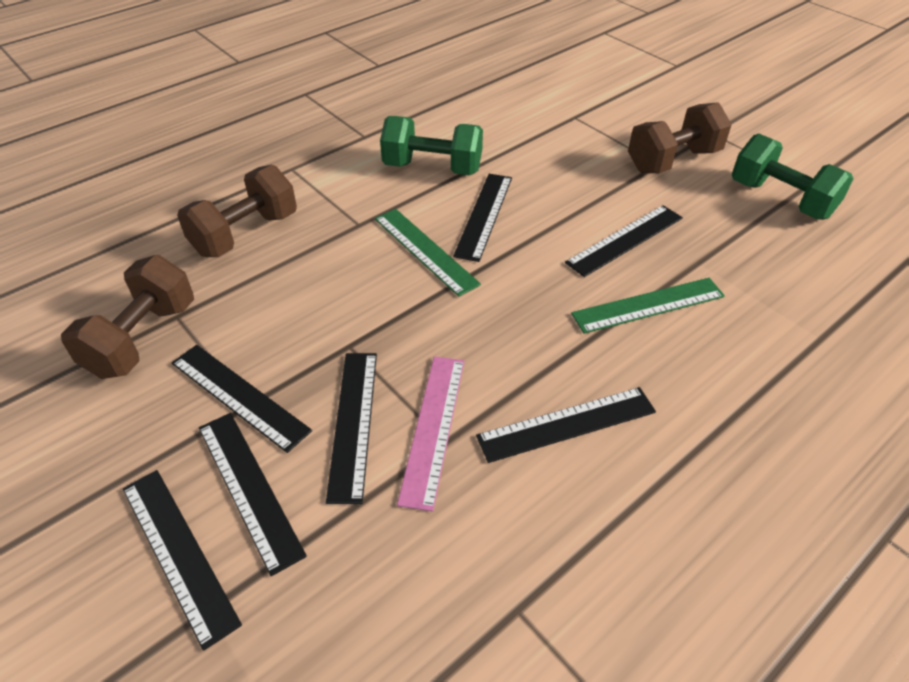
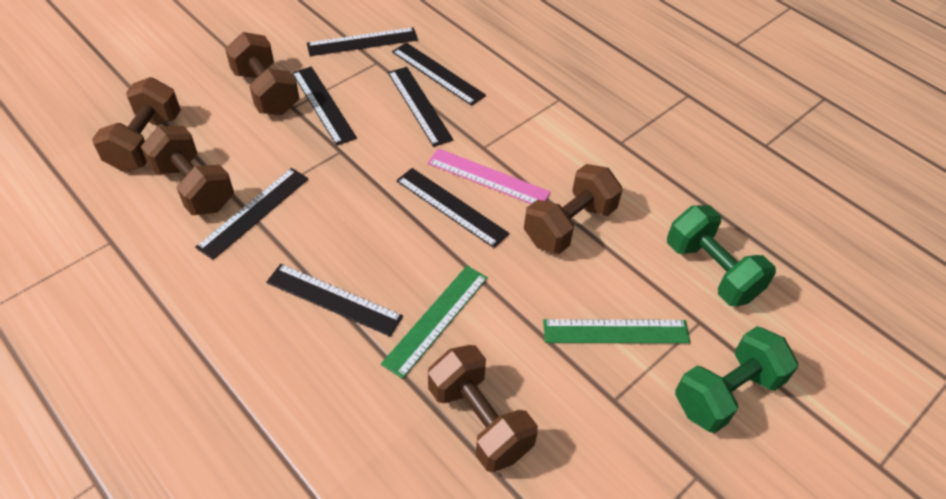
brown dumbbell: 3 -> 5

